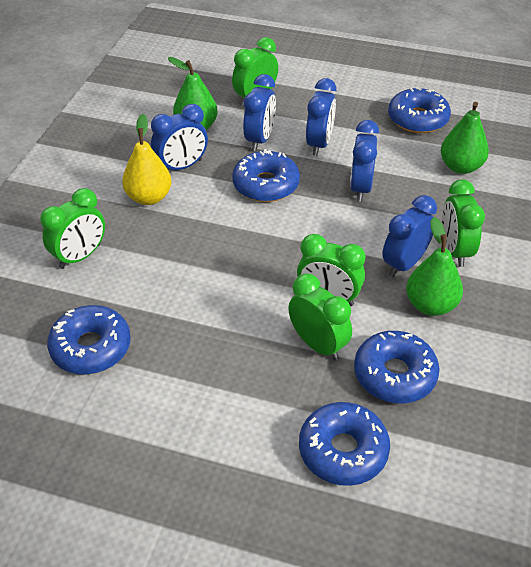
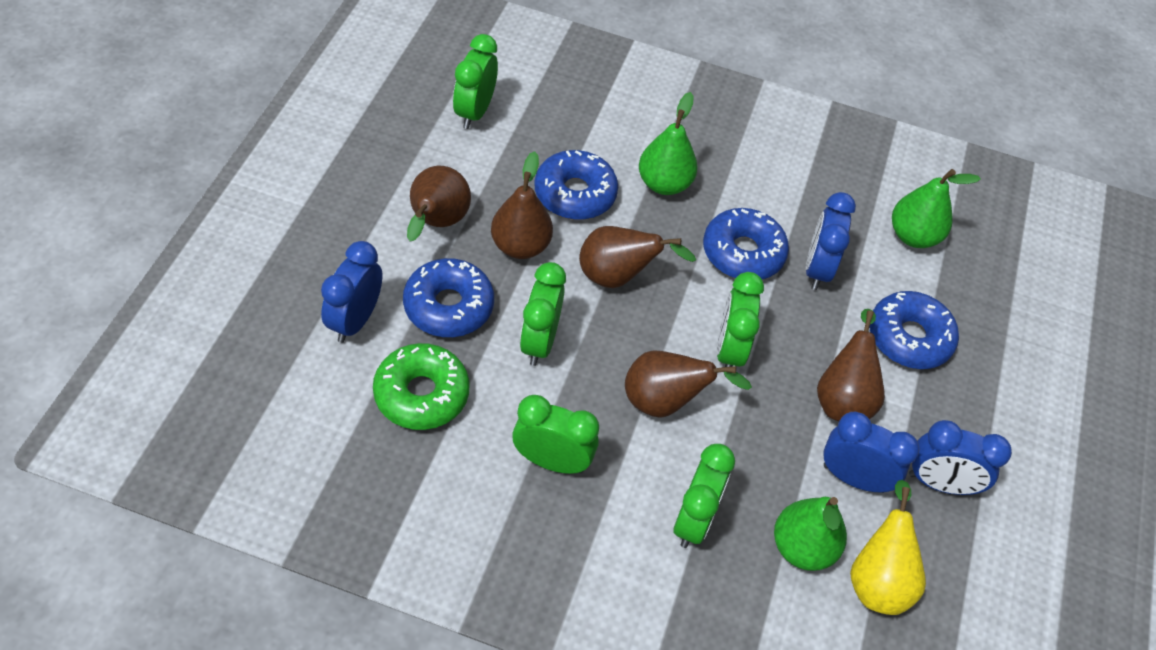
blue clock: 5 -> 4
blue donut: 5 -> 4
brown pear: 0 -> 5
green donut: 0 -> 1

